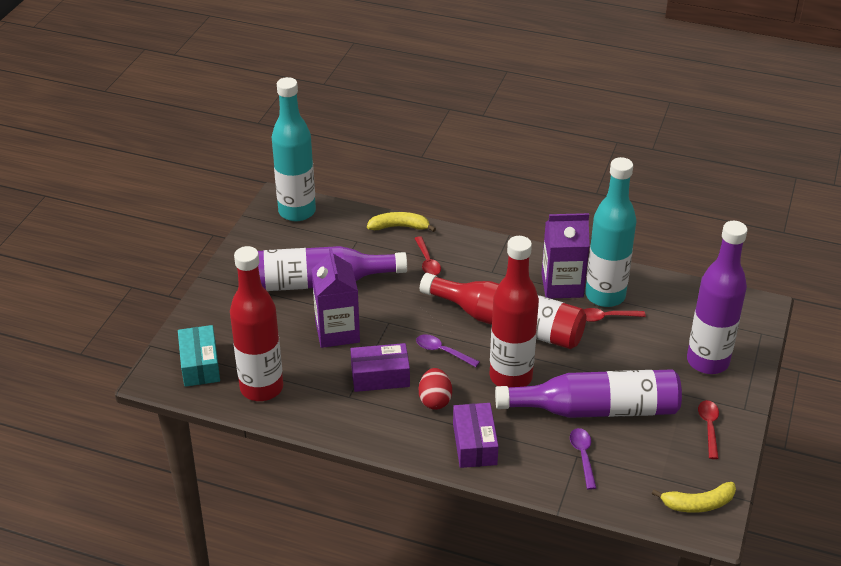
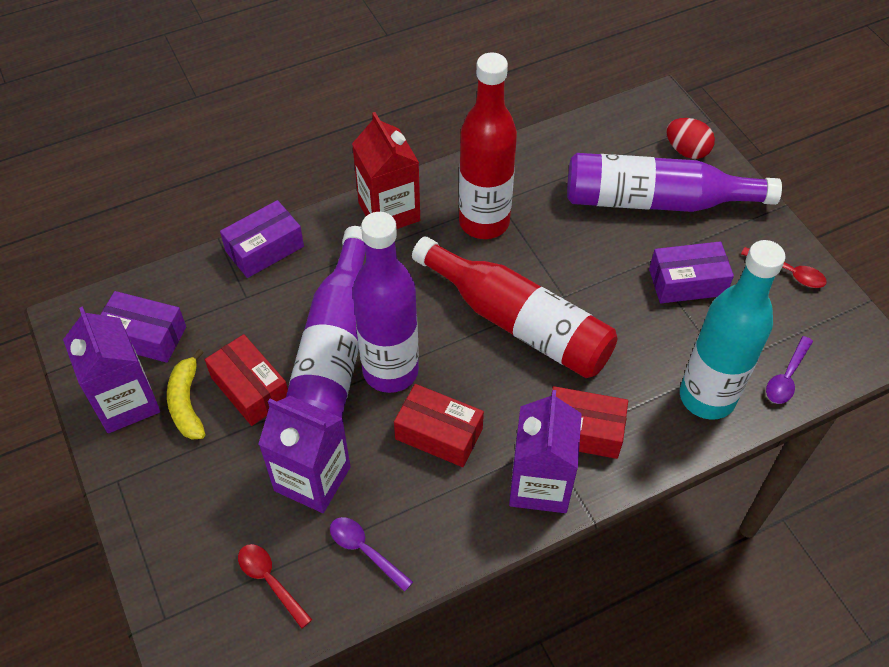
purple box: 2 -> 3
purple carton: 2 -> 3
red bottle: 3 -> 2
red box: 0 -> 3
red carton: 0 -> 1
red spoon: 3 -> 2
turquoise bottle: 2 -> 1
turquoise box: 1 -> 0
yellow banana: 2 -> 1

